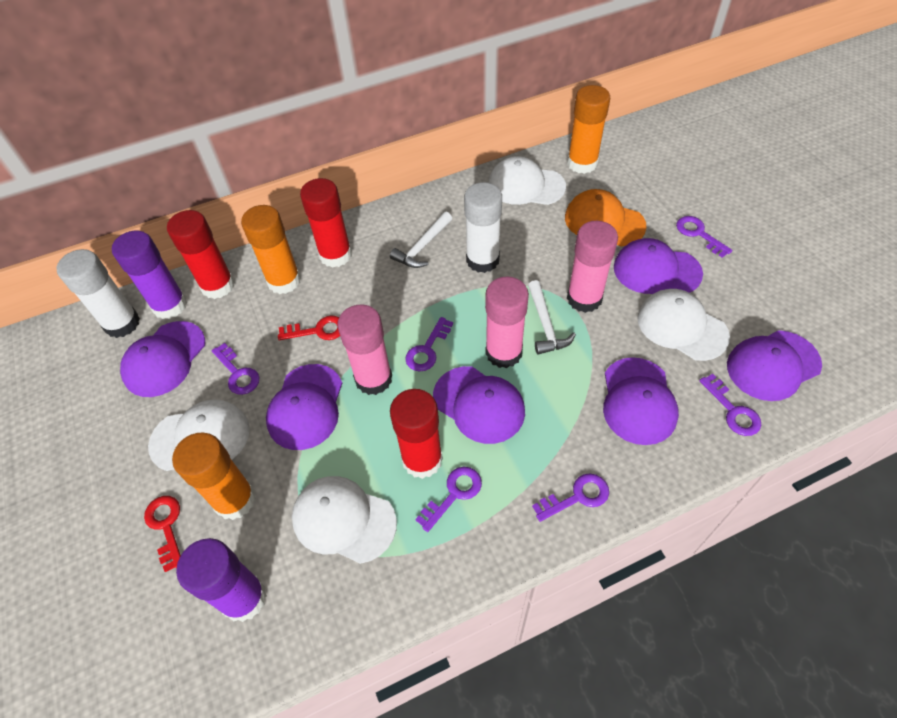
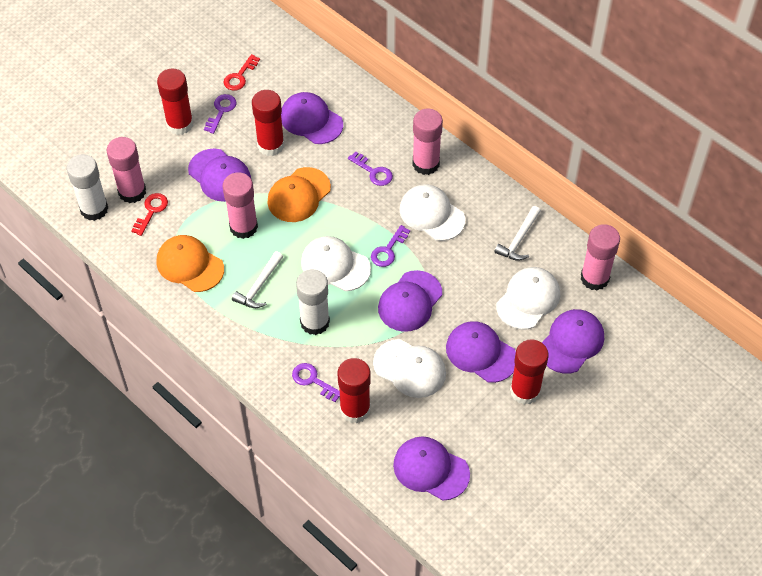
orange cap: 1 -> 2
orange glue stick: 3 -> 0
pink glue stick: 3 -> 4
purple glue stick: 2 -> 0
purple key: 6 -> 4
red glue stick: 3 -> 4

